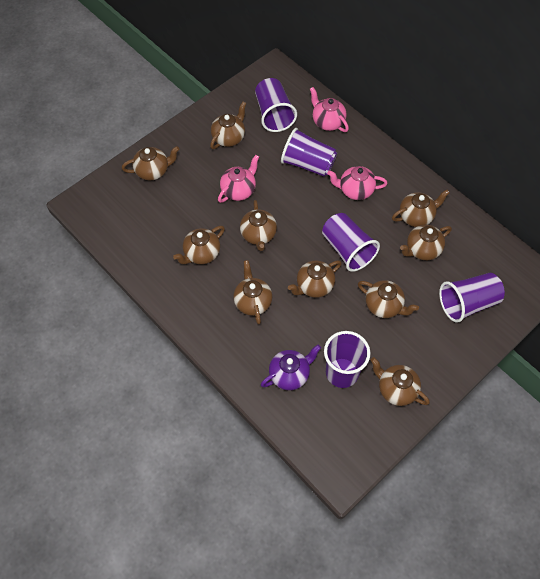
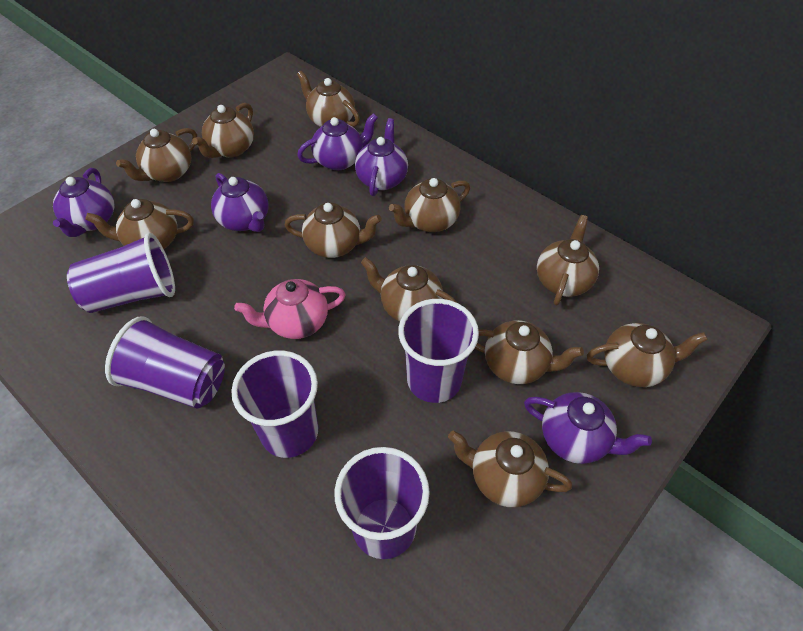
brown teapot: 10 -> 11
pink teapot: 3 -> 1
purple teapot: 1 -> 5

